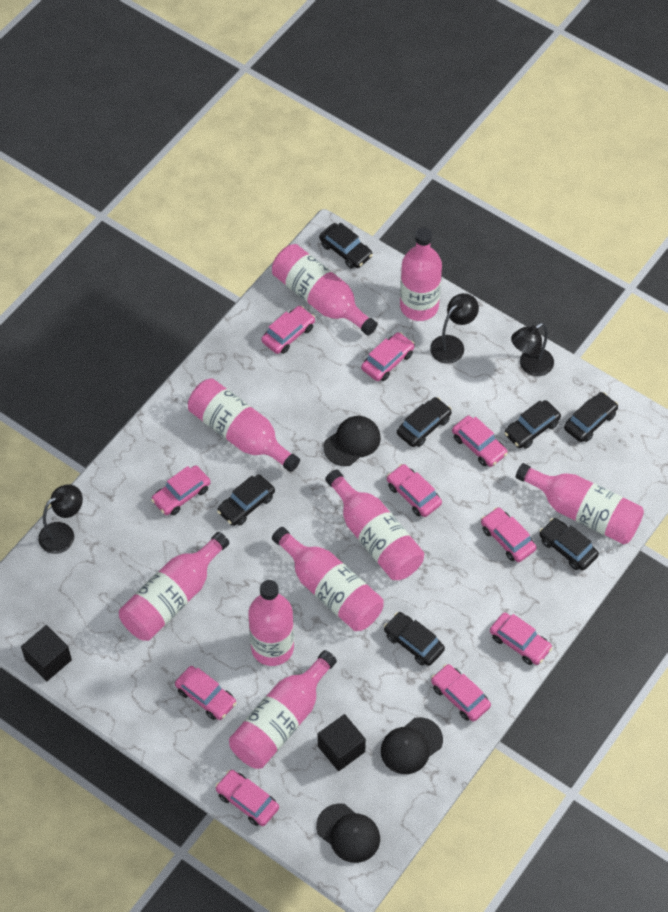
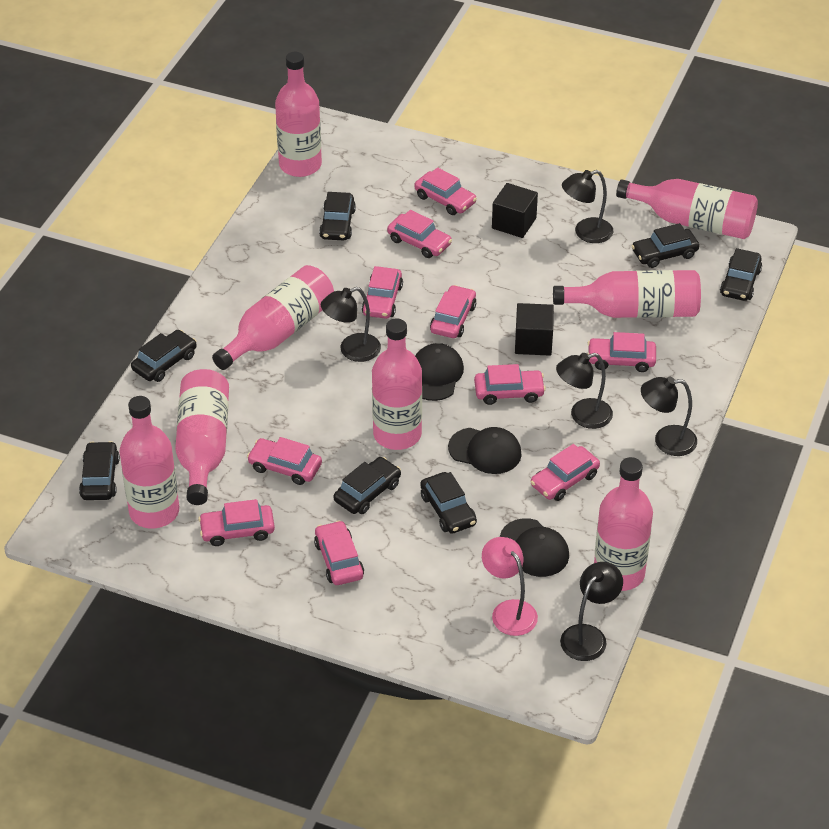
black lamp: 3 -> 5
pink bottle: 9 -> 8
pink lamp: 0 -> 1

